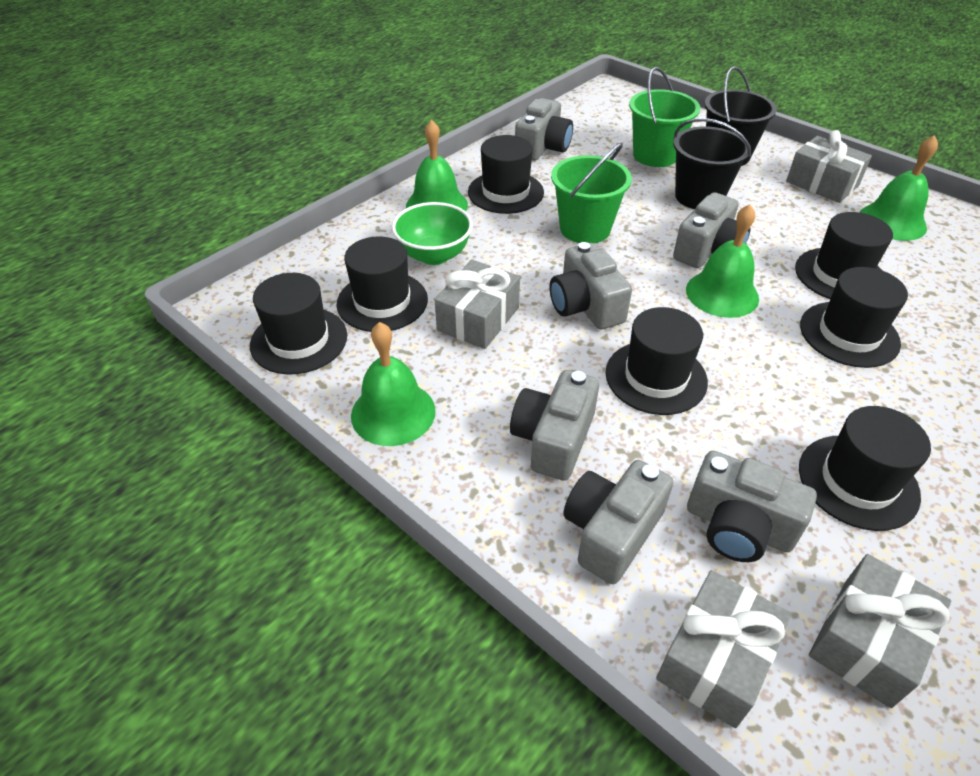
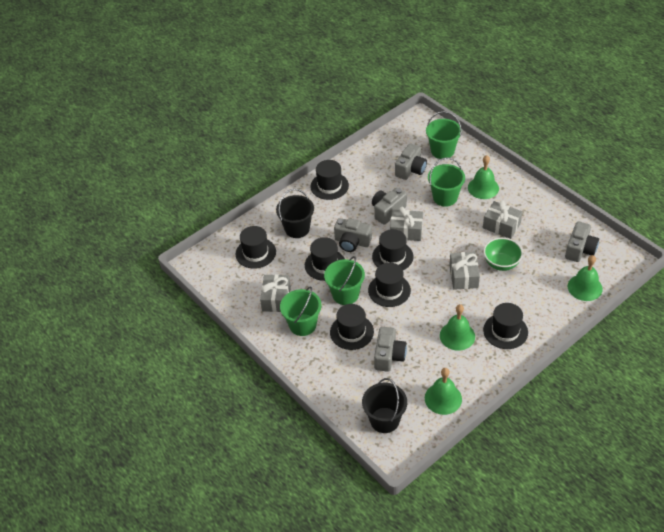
green bucket: 2 -> 4
grey camera: 6 -> 5

